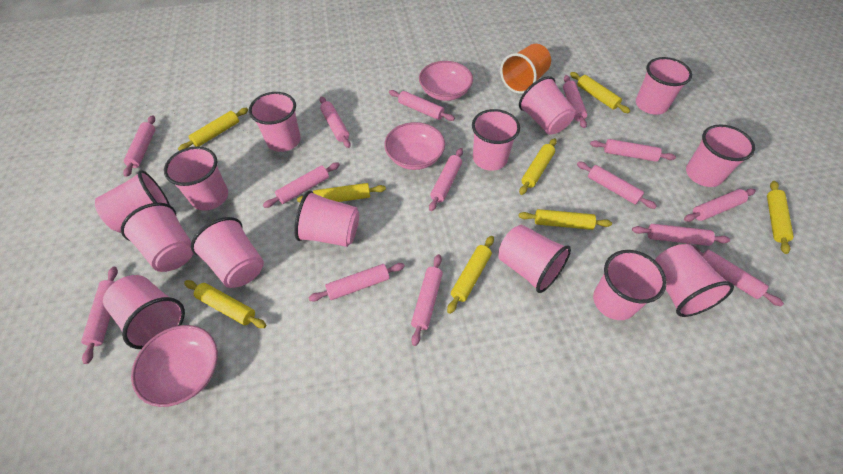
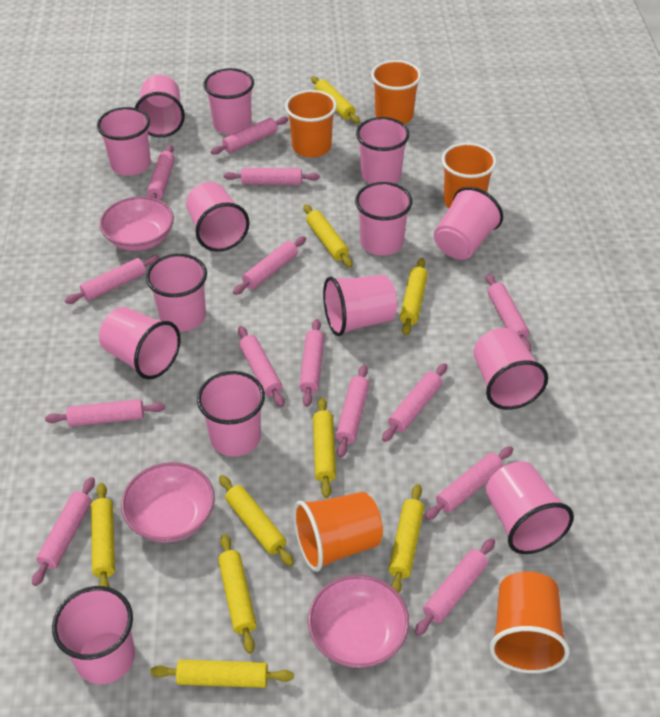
orange cup: 1 -> 5
yellow rolling pin: 8 -> 9

